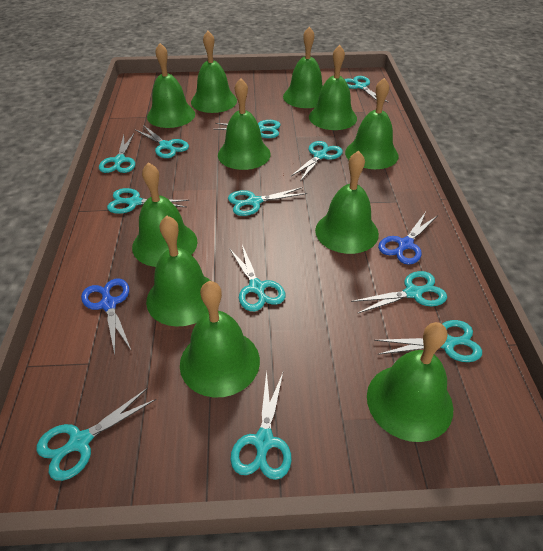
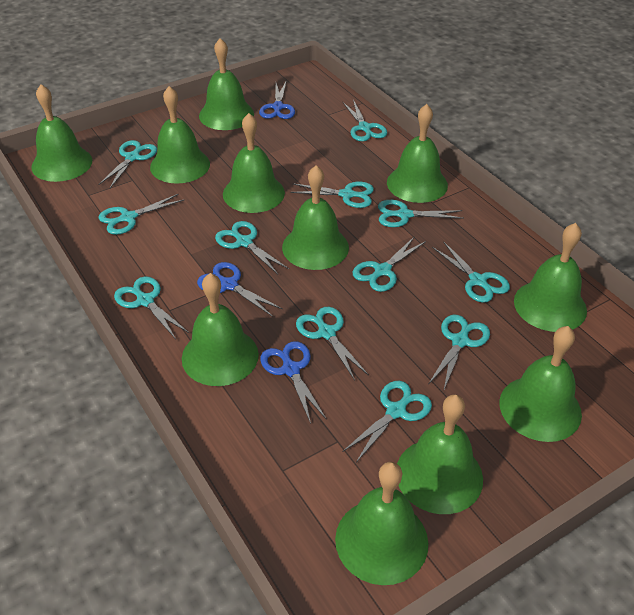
blue scissors: 2 -> 3

